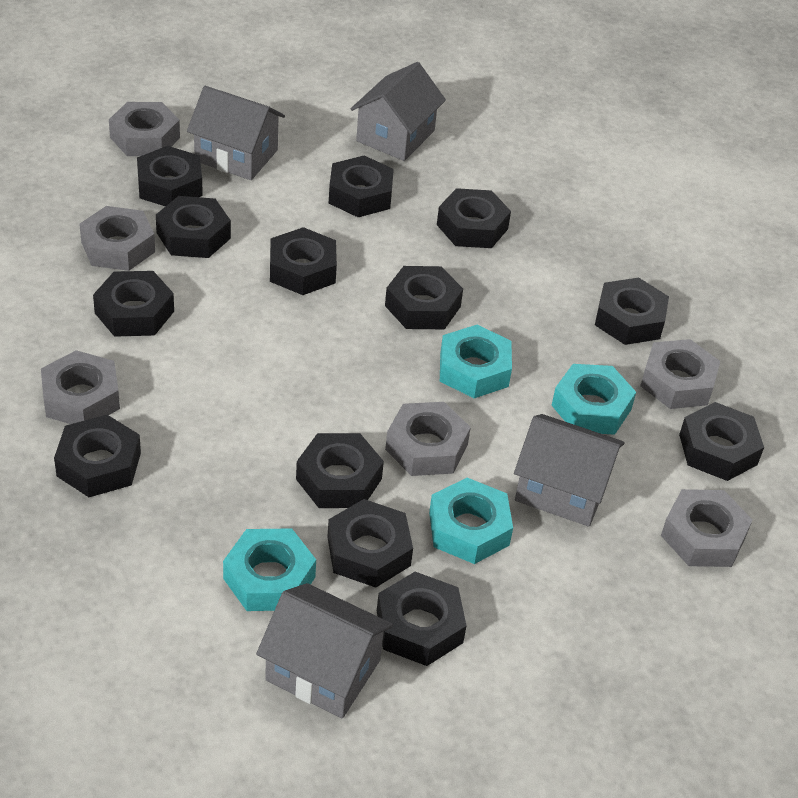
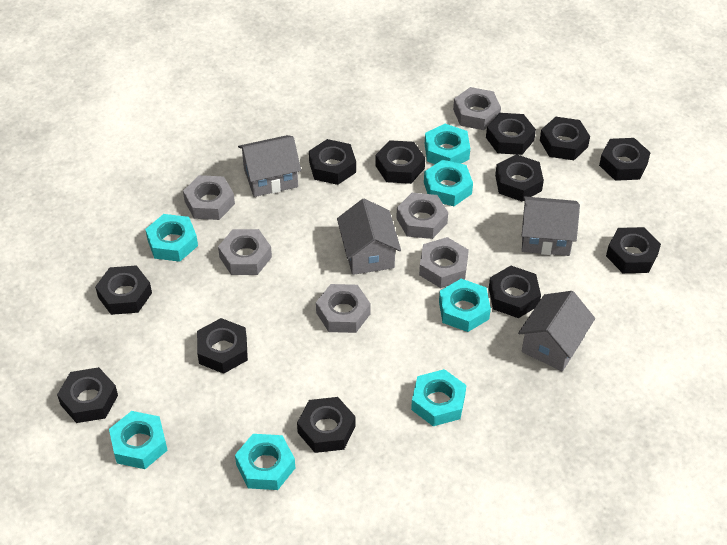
black nut: 13 -> 12
turquoise nut: 4 -> 7

